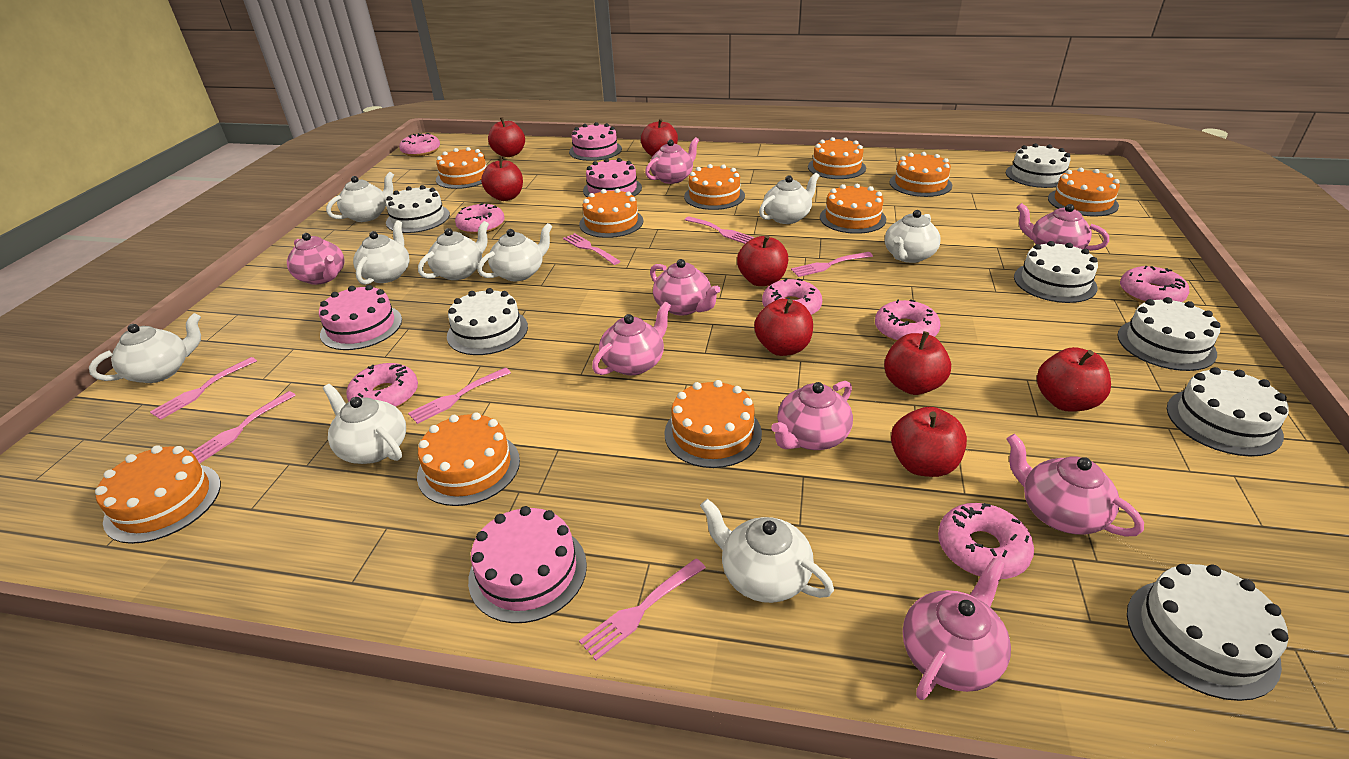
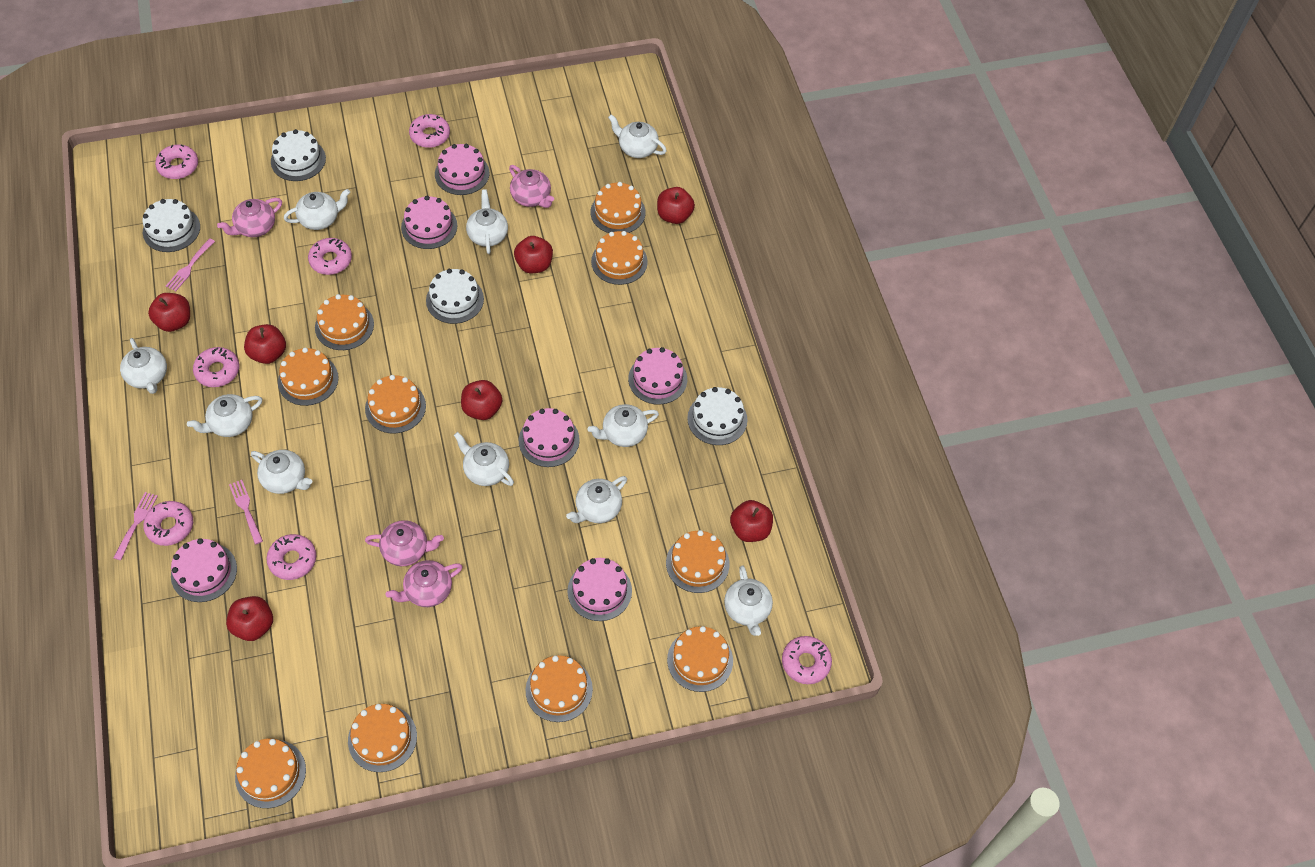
pink cake: 4 -> 6
pink fork: 7 -> 3
pink teapot: 8 -> 4
red apple: 8 -> 7
white cake: 7 -> 4
white teapot: 9 -> 10

